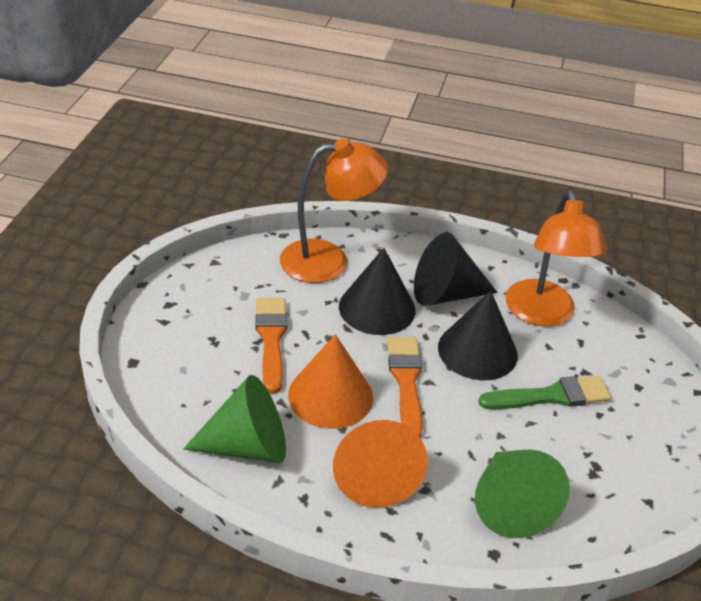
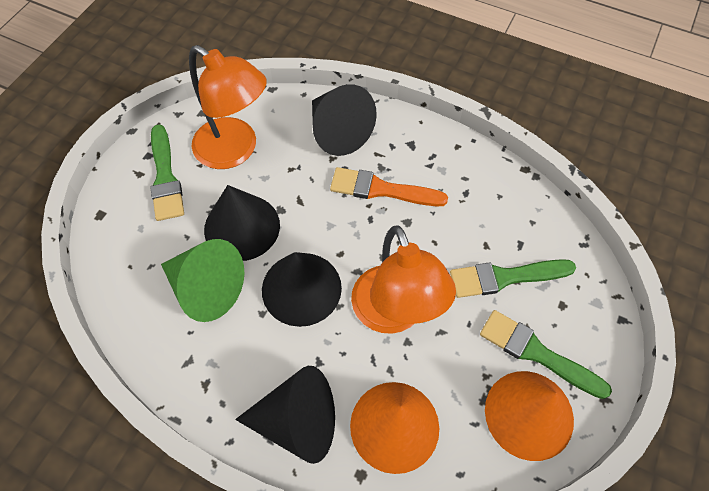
black cone: 3 -> 4
green brush: 1 -> 3
green cone: 2 -> 1
orange brush: 2 -> 1

